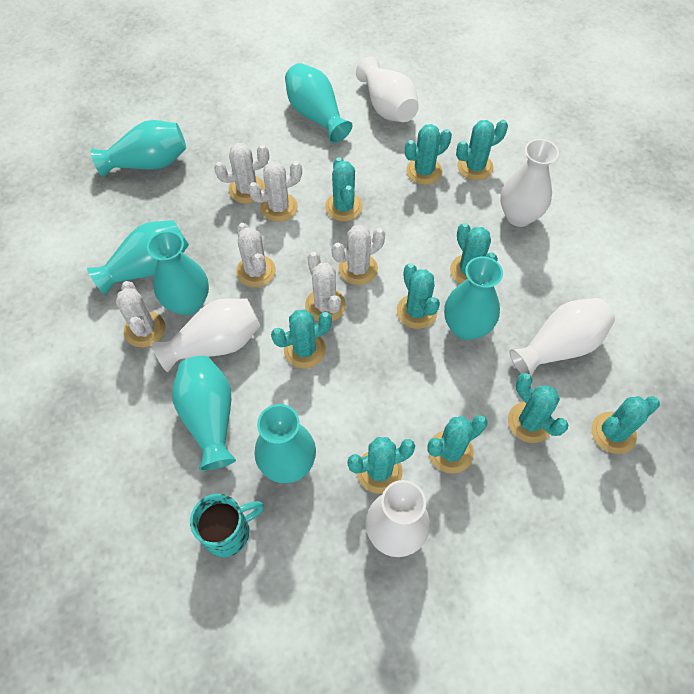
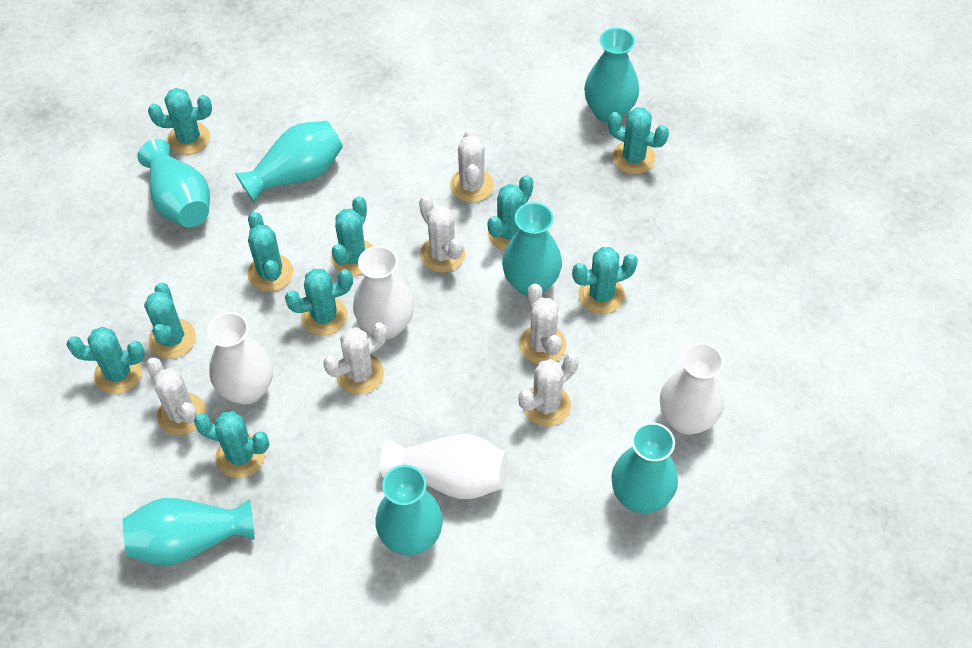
turquoise mug: 1 -> 0
white vase: 5 -> 4

